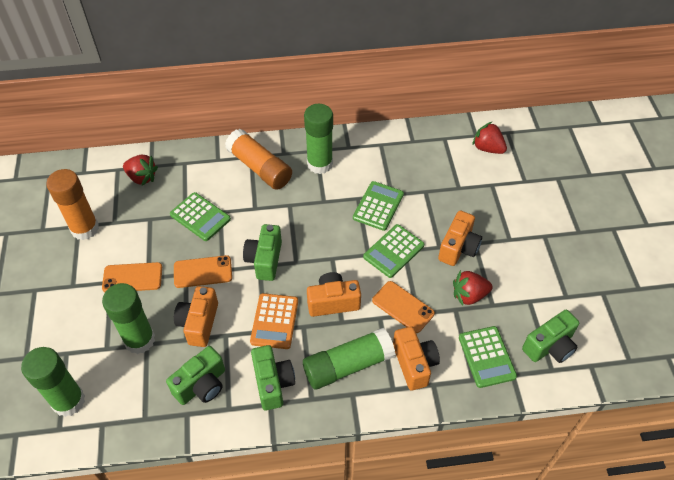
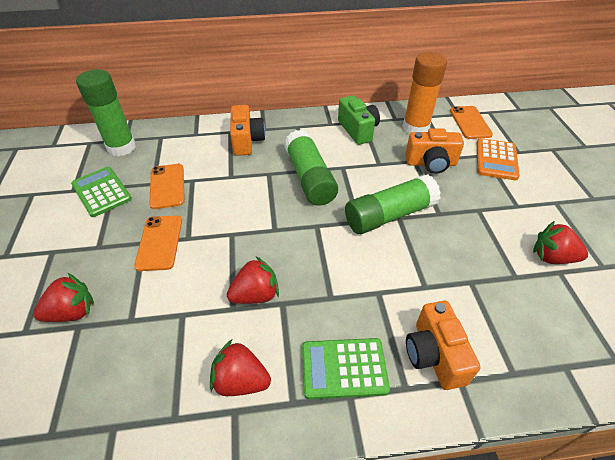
green calculator: 4 -> 2
green camera: 4 -> 1
green glue stick: 4 -> 3
orange camera: 4 -> 3
orange glue stick: 2 -> 1
red strawberry: 3 -> 4

